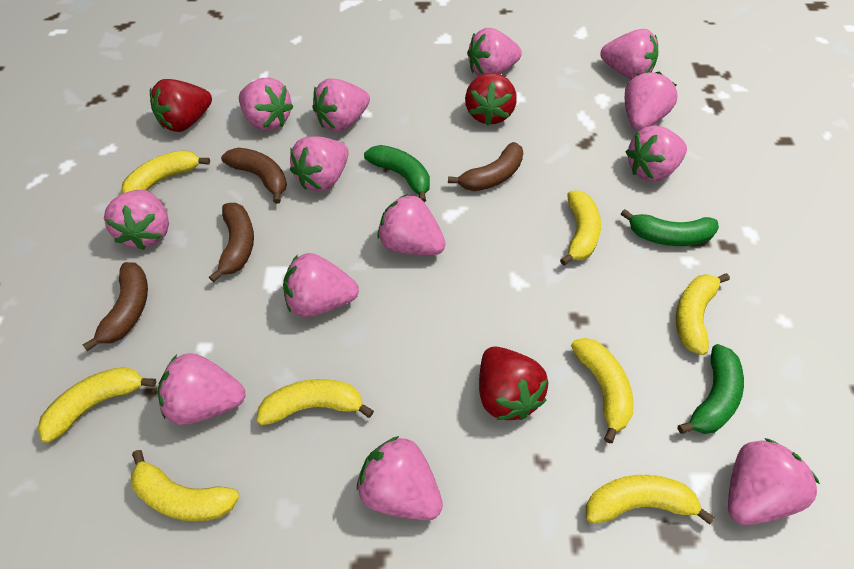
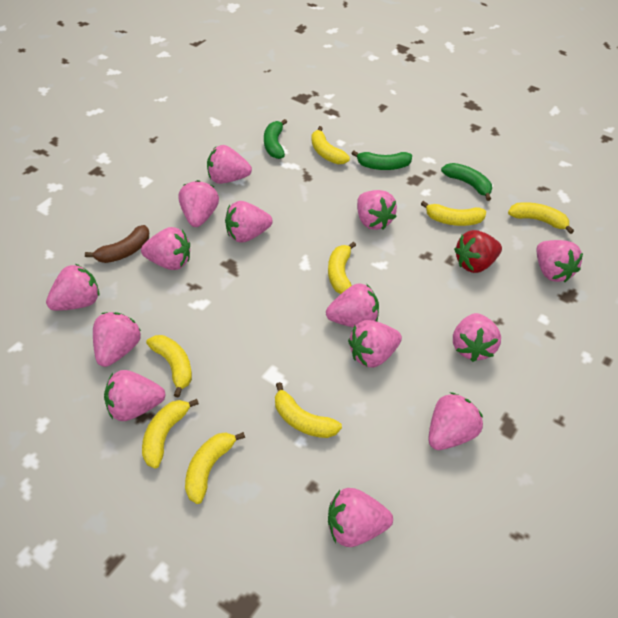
brown banana: 4 -> 1
pink strawberry: 13 -> 14
red strawberry: 3 -> 1

